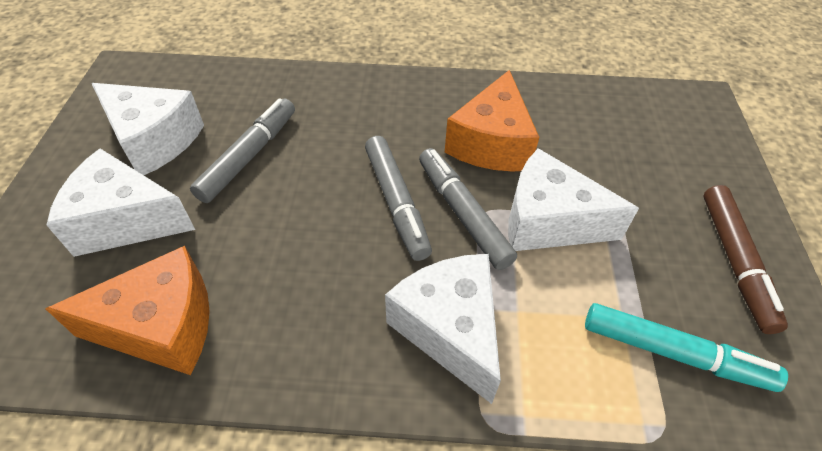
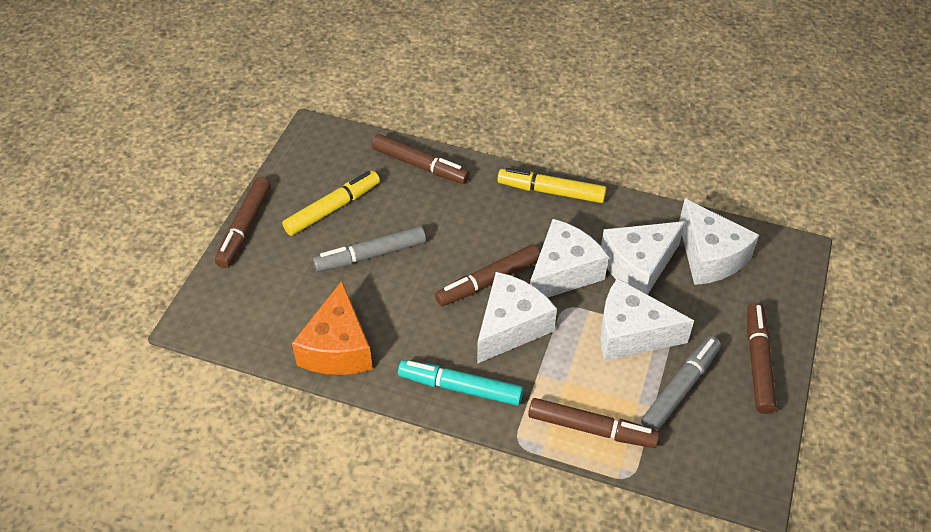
brown marker: 1 -> 5
grey marker: 3 -> 2
orange cheese: 2 -> 1
white cheese: 4 -> 5
yellow marker: 0 -> 2

